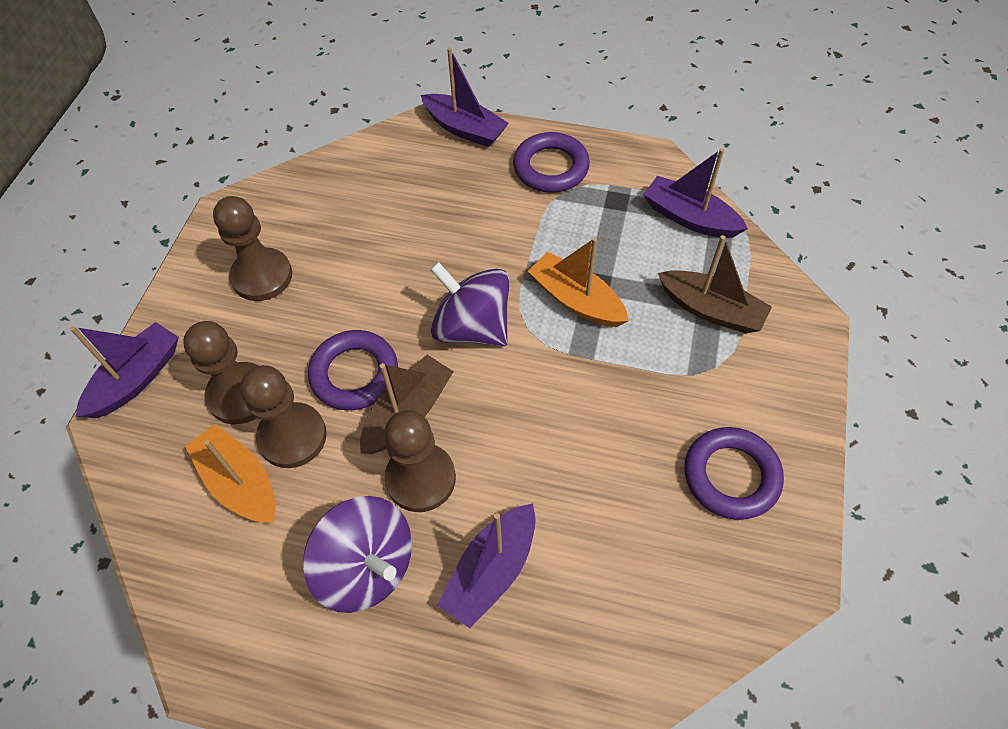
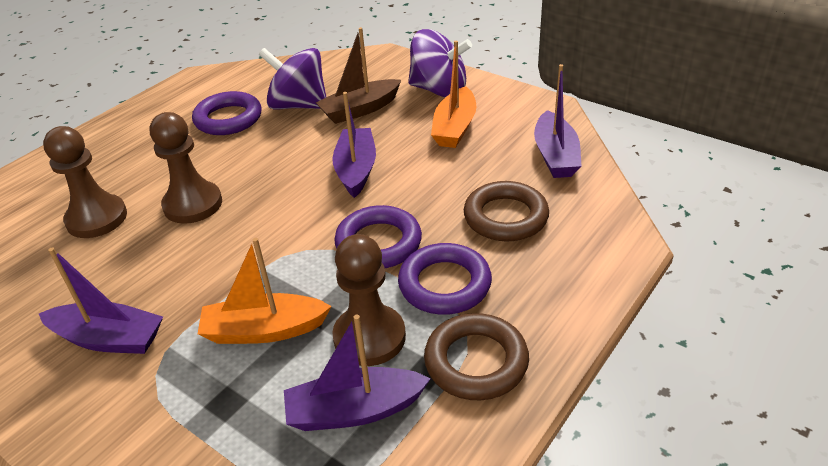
brown boat: 2 -> 1
brown pawn: 4 -> 3
brown ring: 0 -> 2

